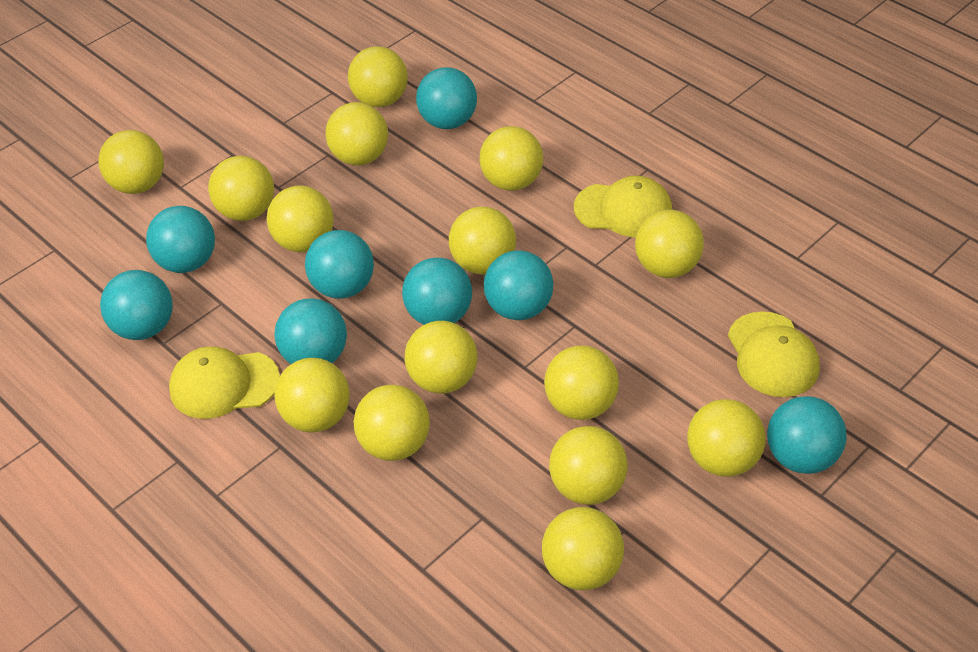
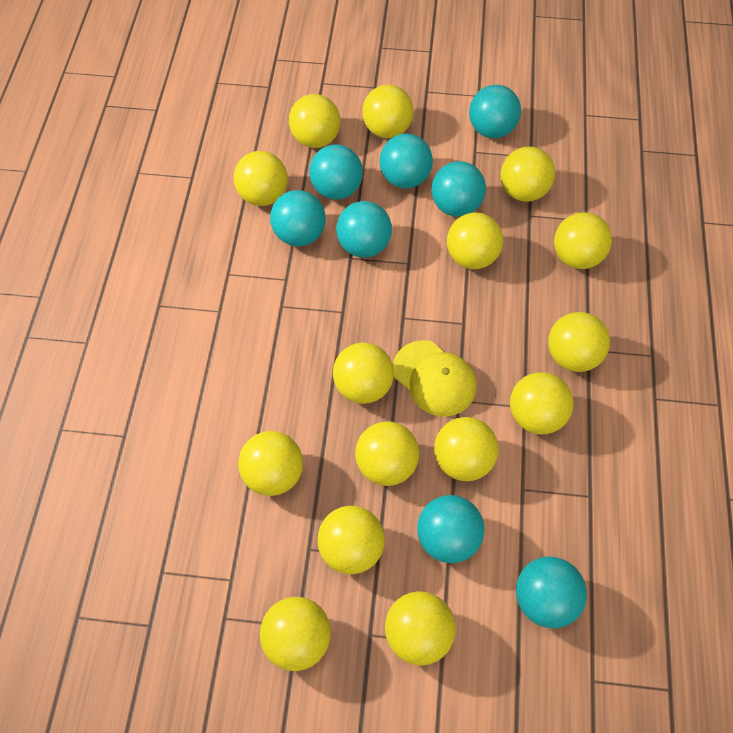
yellow cap: 3 -> 1

